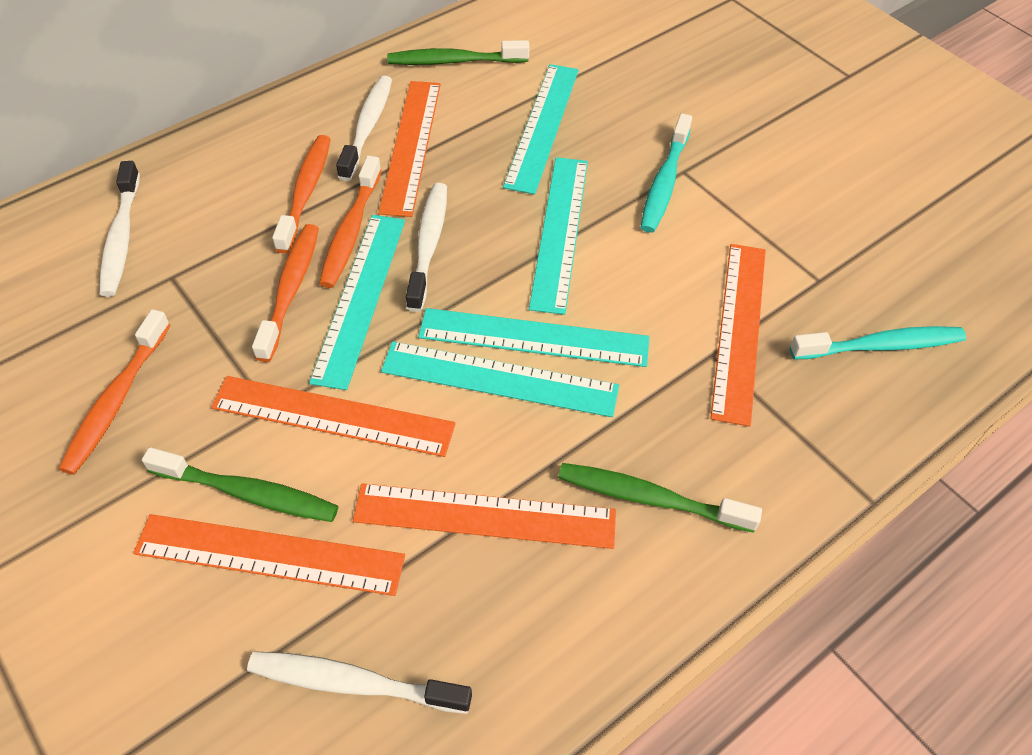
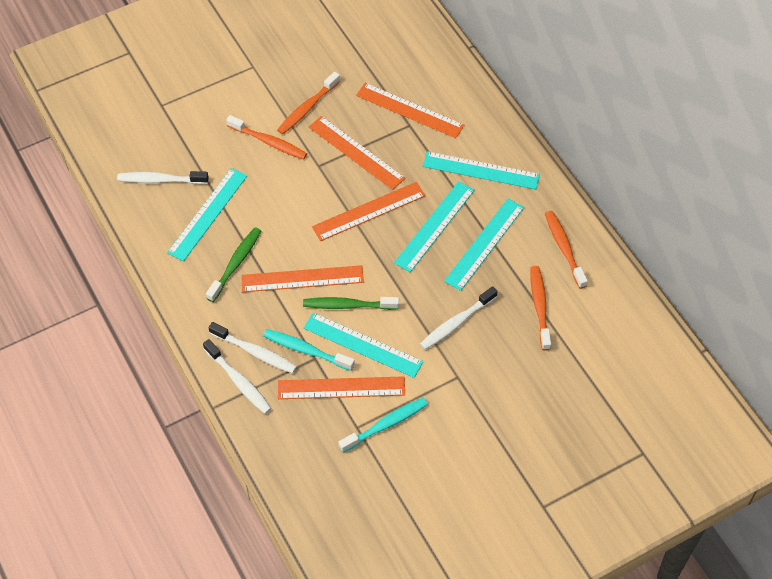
green toothbrush: 3 -> 2

